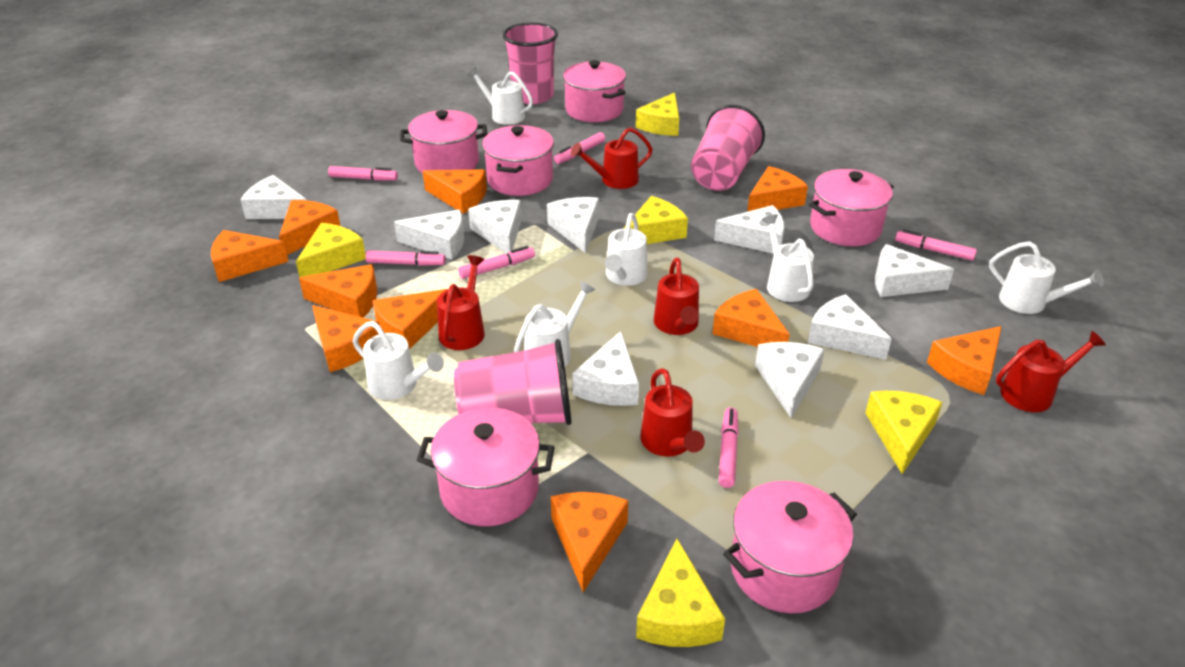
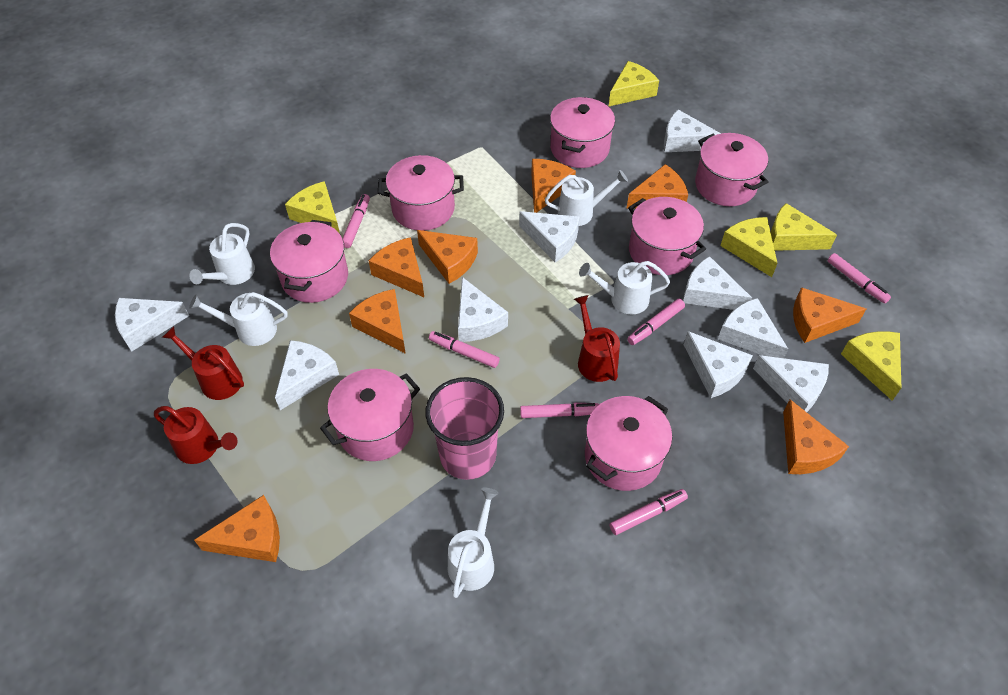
orange cheese: 10 -> 8
pink cup: 3 -> 1
pink pot: 6 -> 7
red watering can: 5 -> 3
white watering can: 6 -> 5

